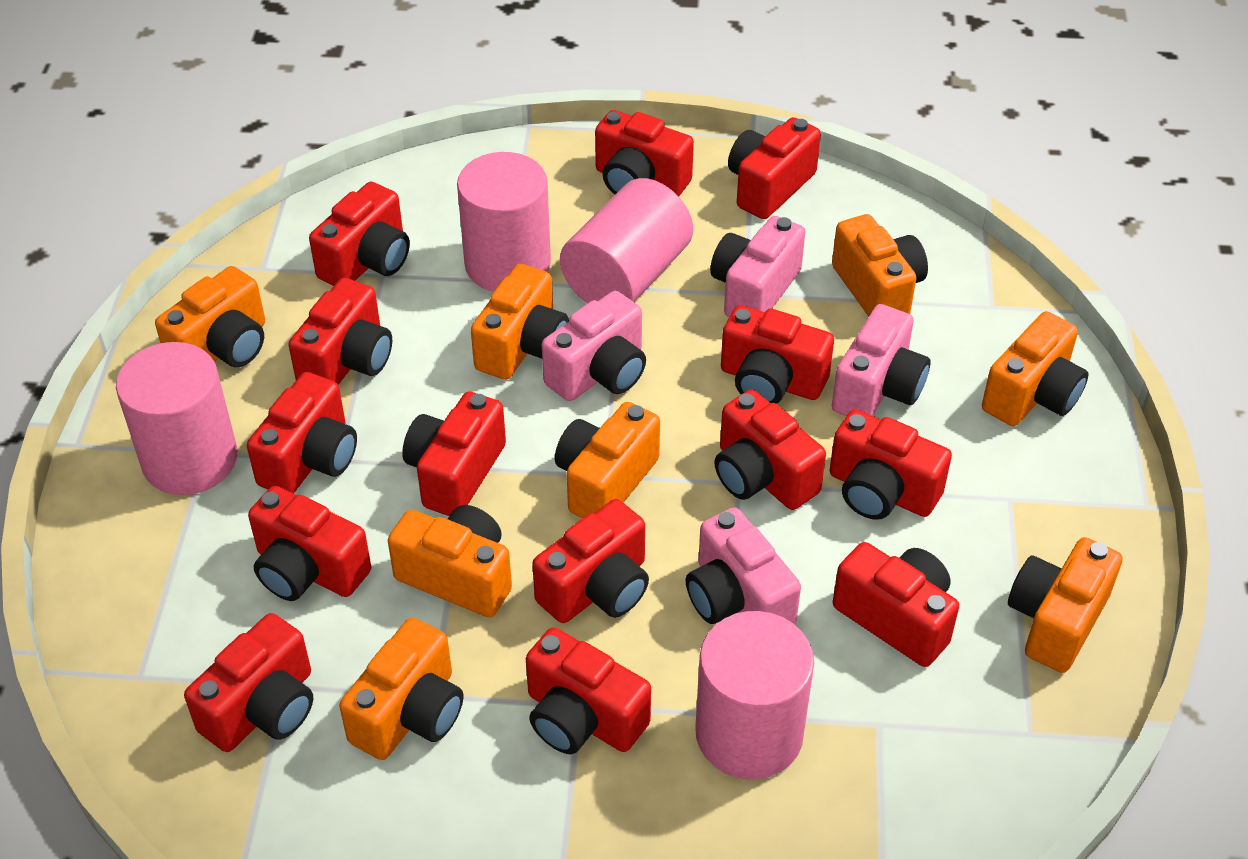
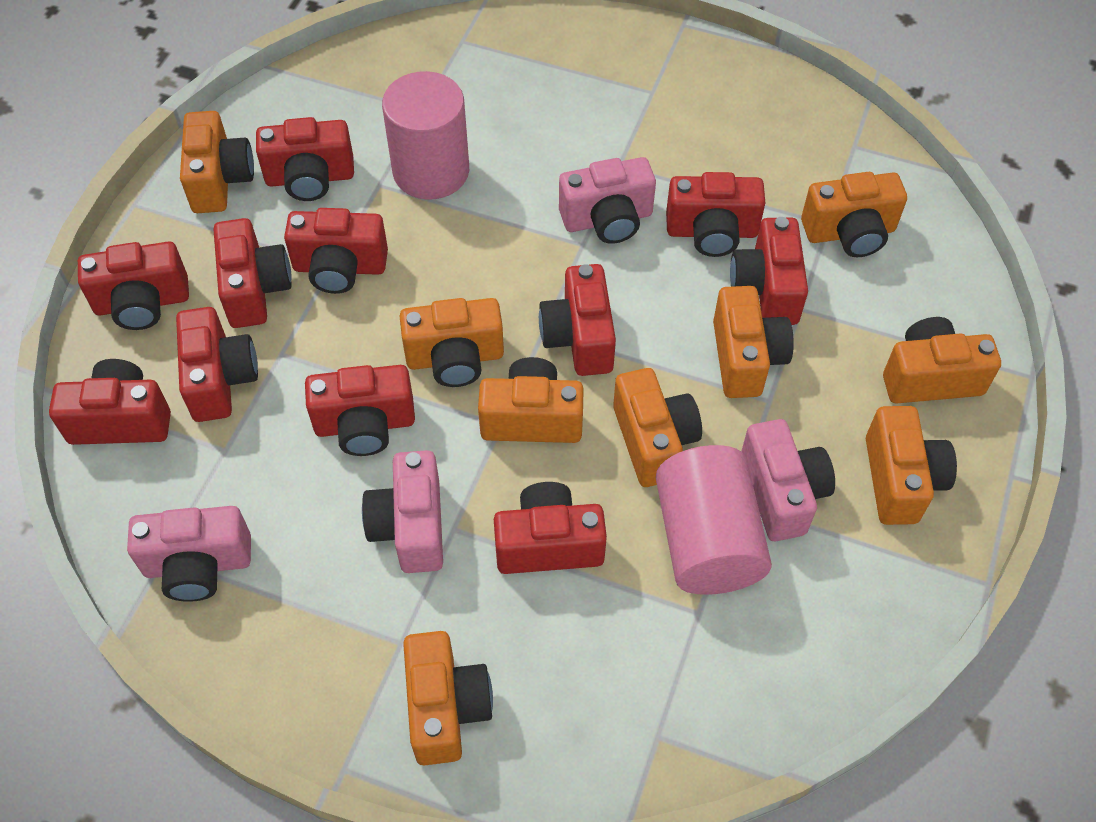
orange camera: 8 -> 9
pink cylinder: 4 -> 2
red camera: 14 -> 11

